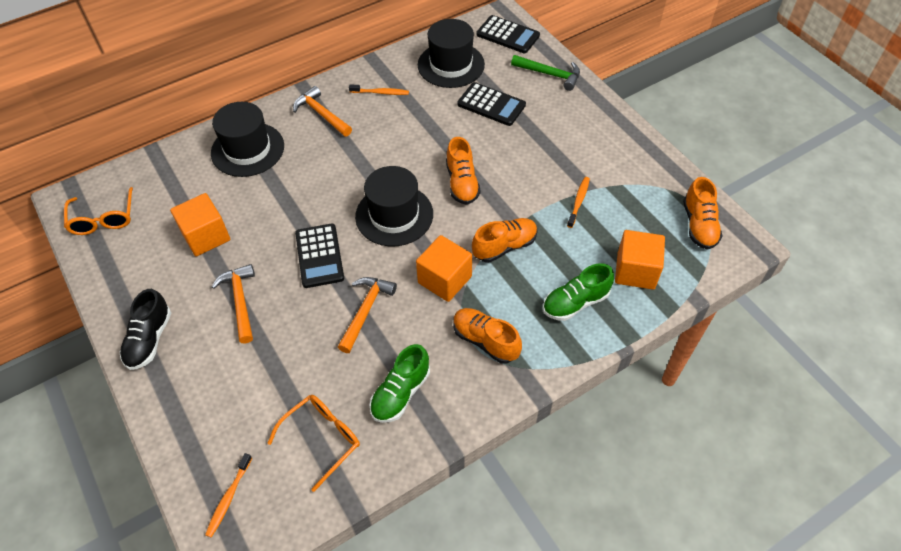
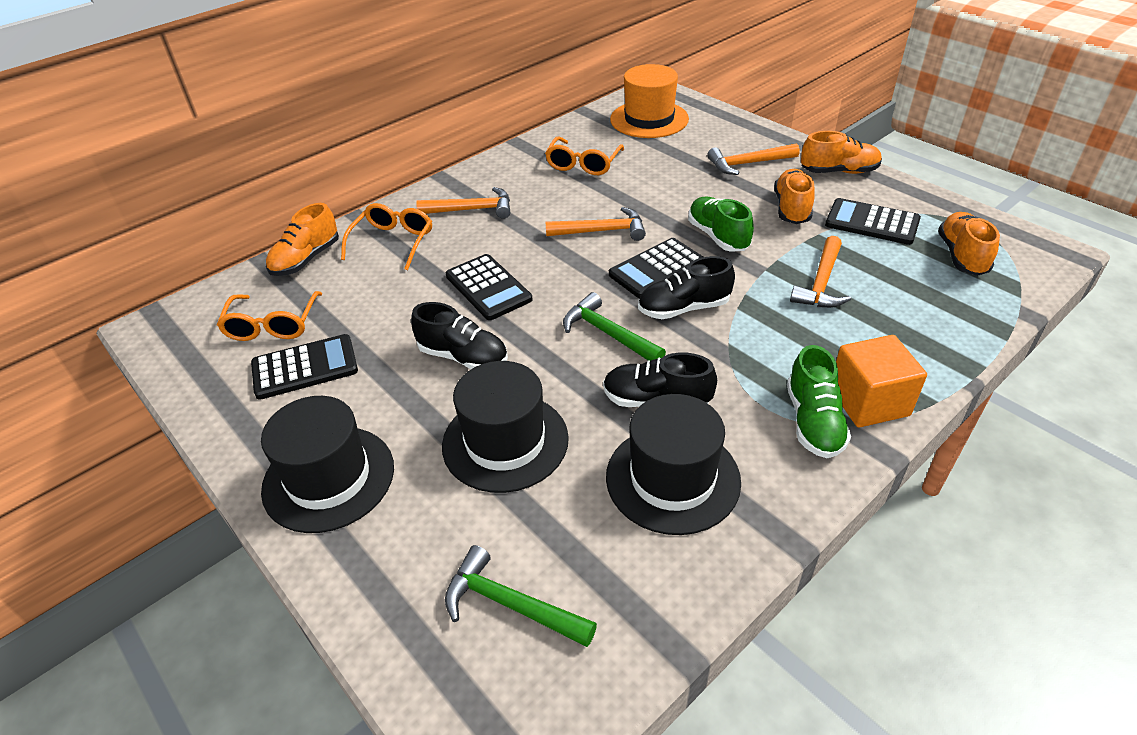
black calculator: 3 -> 4
black shoe: 1 -> 3
green hammer: 1 -> 2
orange cube: 3 -> 1
orange glasses: 2 -> 3
orange hammer: 3 -> 4
orange hat: 0 -> 1
orange toothbrush: 3 -> 0

